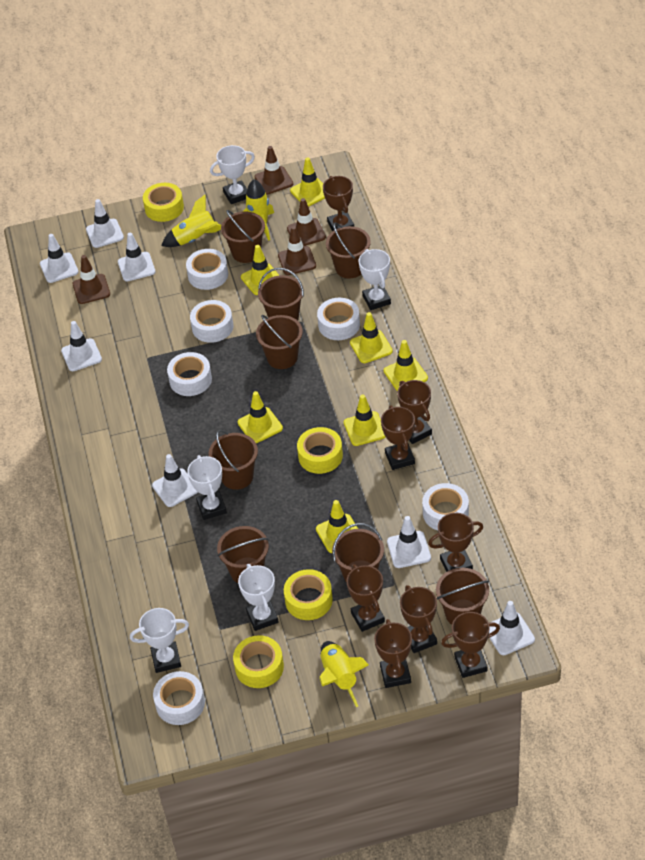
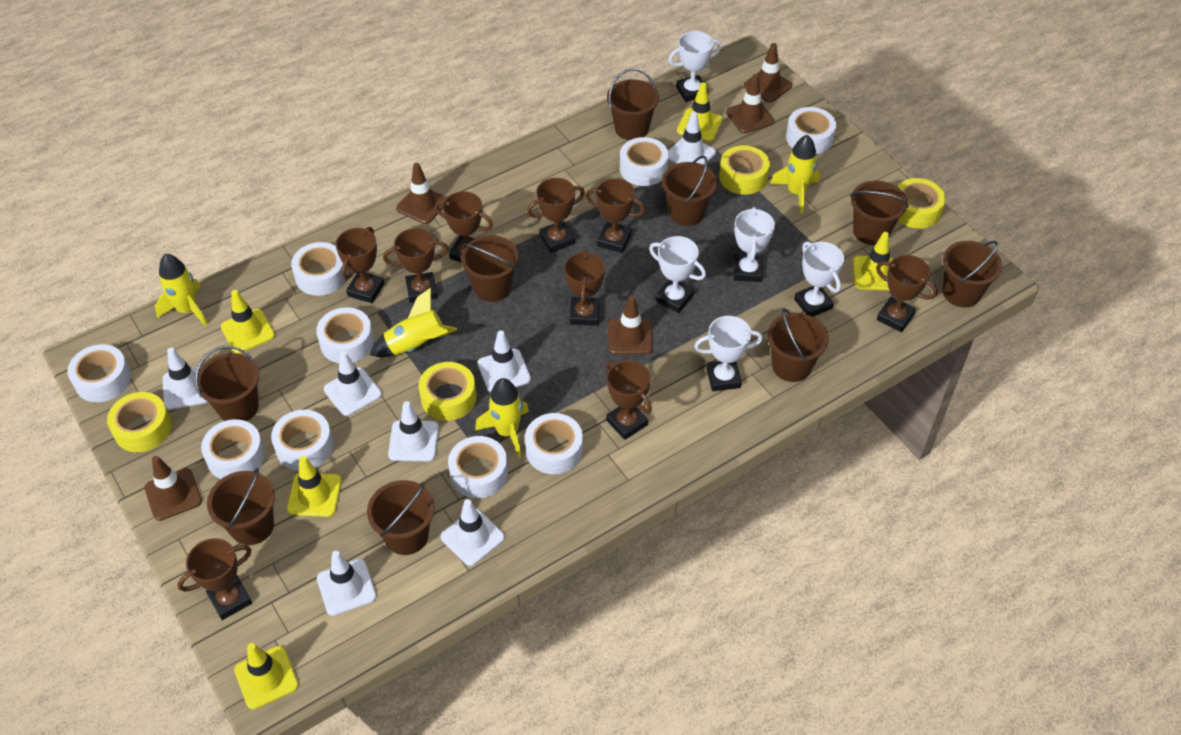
brown bucket: 8 -> 9
brown traffic cone: 4 -> 5
brown trophy: 8 -> 9
white tape: 6 -> 9
yellow rocket: 3 -> 4
yellow traffic cone: 7 -> 5

